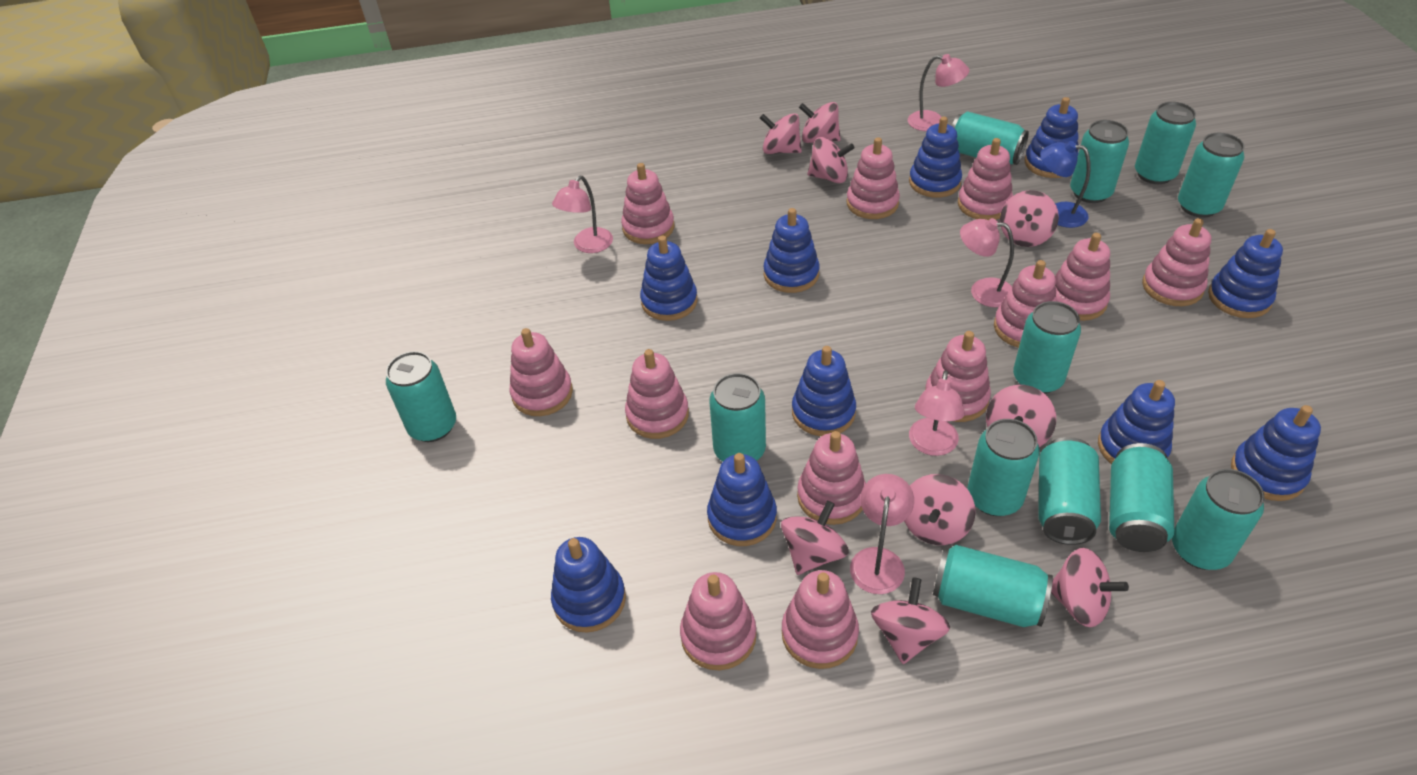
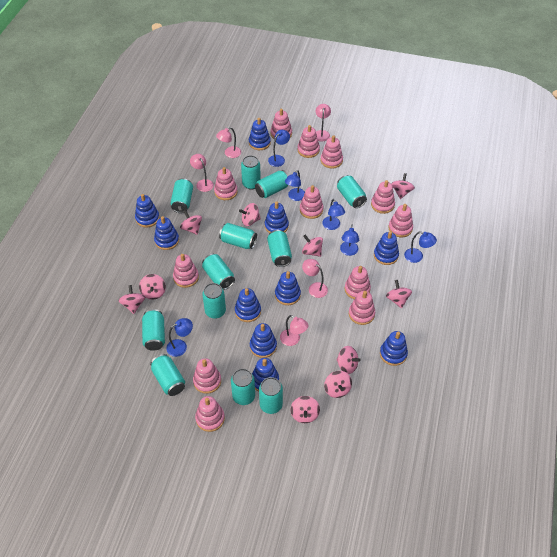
blue lamp: 1 -> 6
pink spinning top: 9 -> 10

